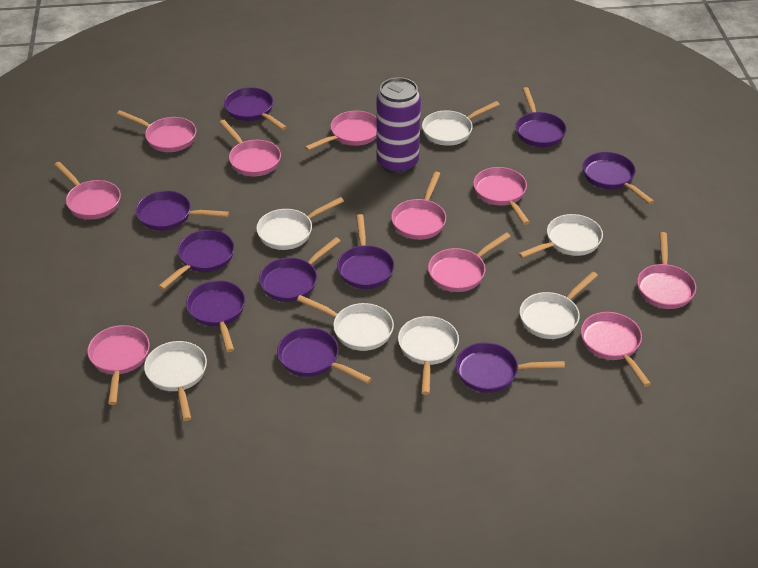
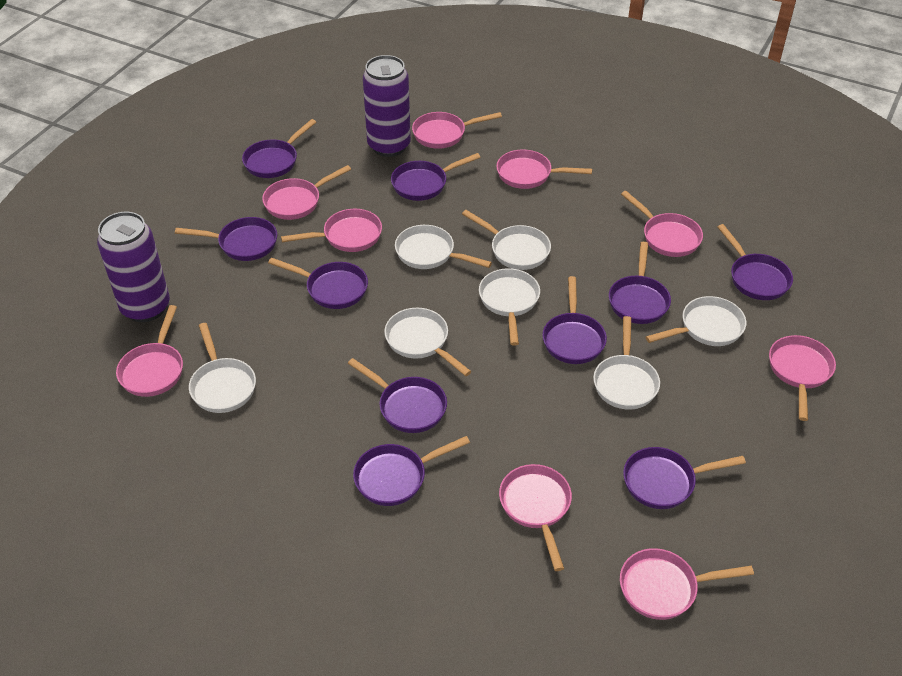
pink pan: 10 -> 9
purple can: 1 -> 2

